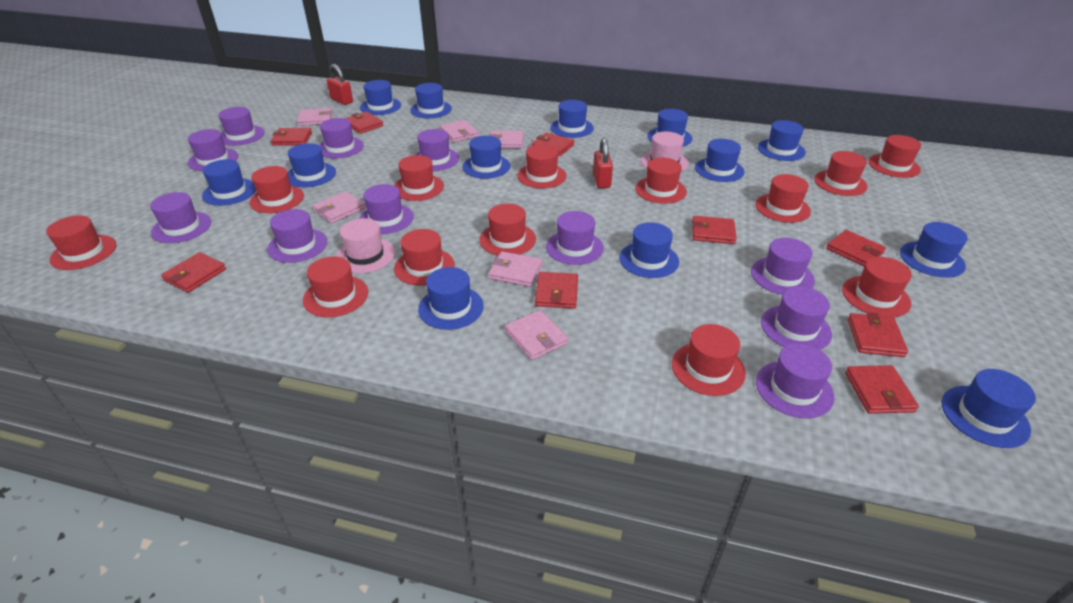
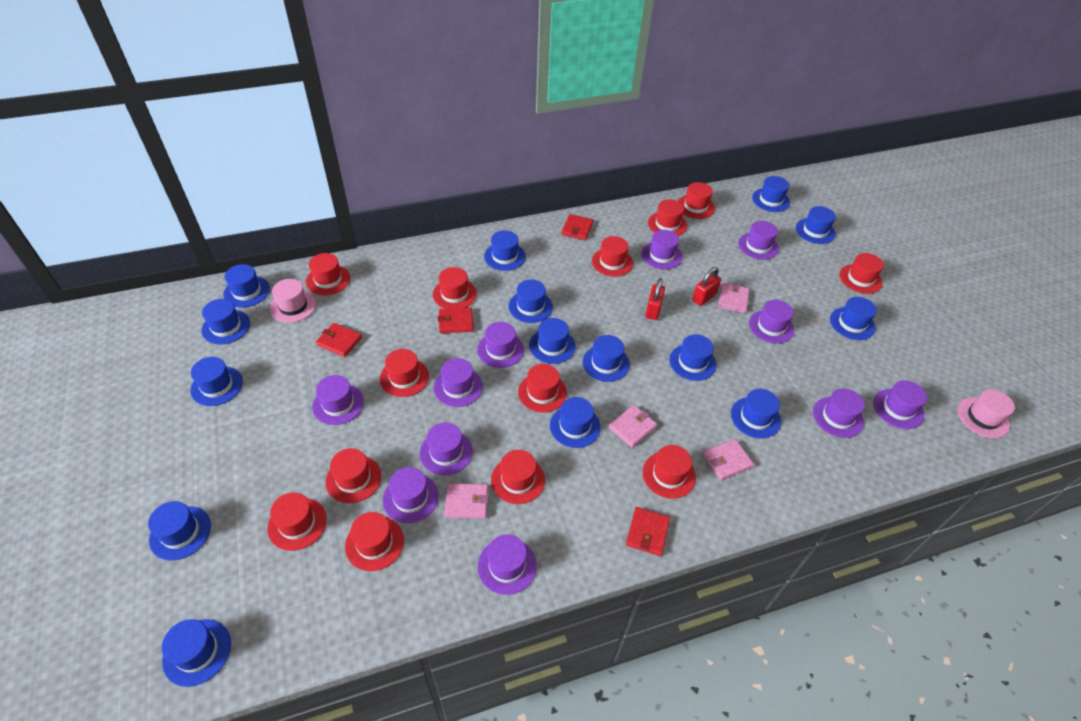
blue hat: 13 -> 15
pink wallet: 6 -> 4
red wallet: 9 -> 4

